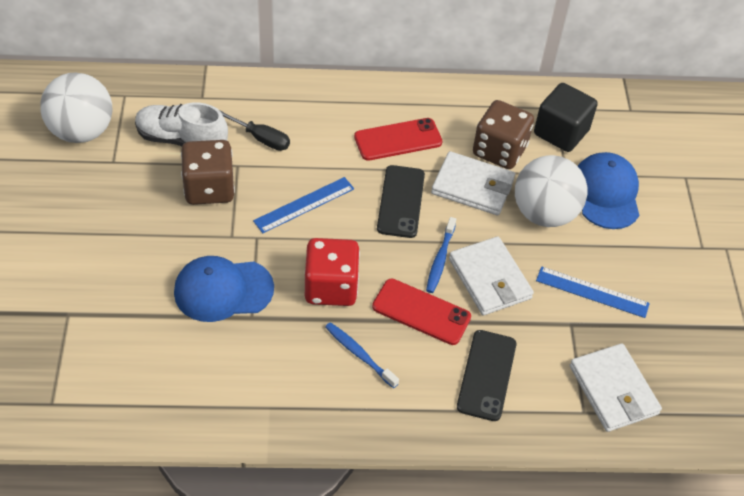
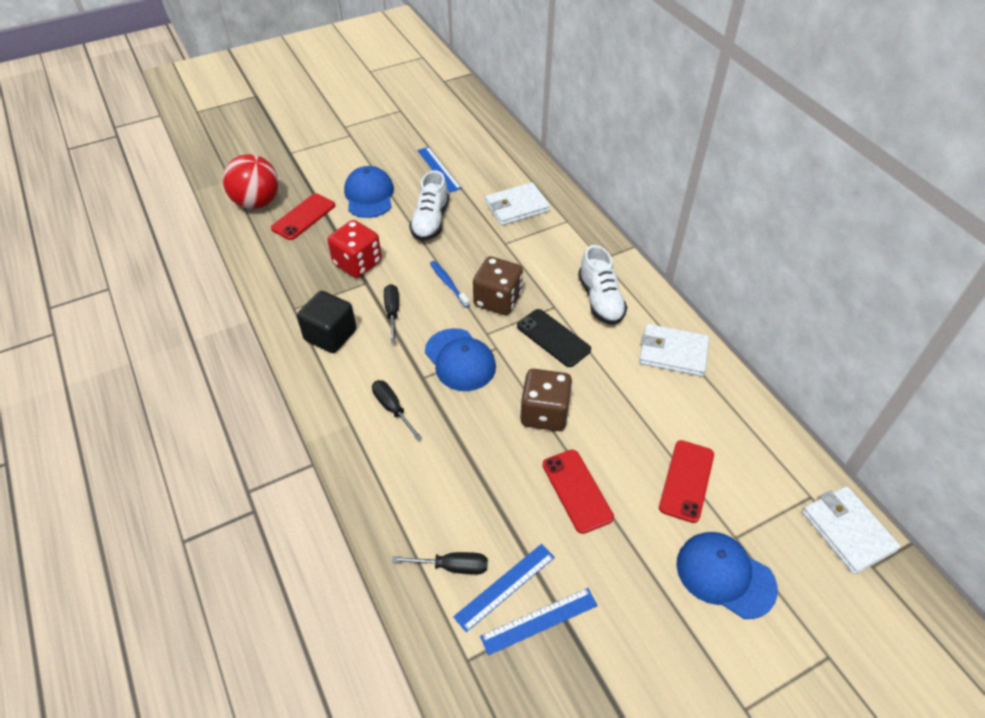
black phone: 2 -> 1
black screwdriver: 1 -> 3
blue cap: 2 -> 3
blue ruler: 2 -> 3
blue toothbrush: 2 -> 1
red ball: 0 -> 1
red phone: 2 -> 3
white ball: 2 -> 0
white shoe: 1 -> 2

